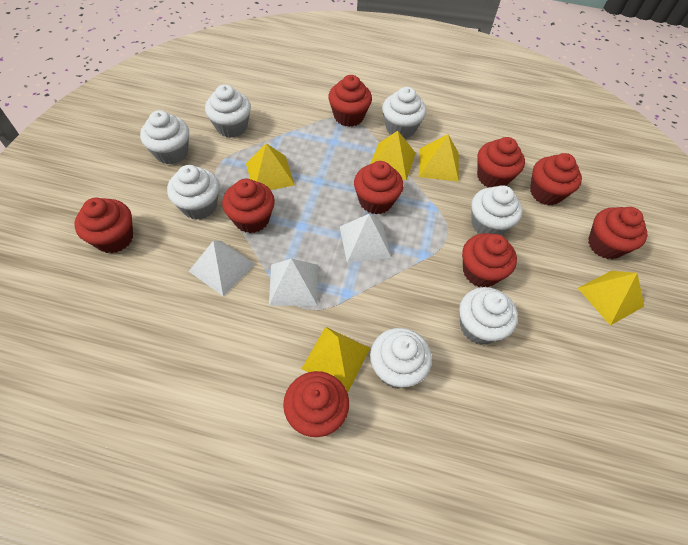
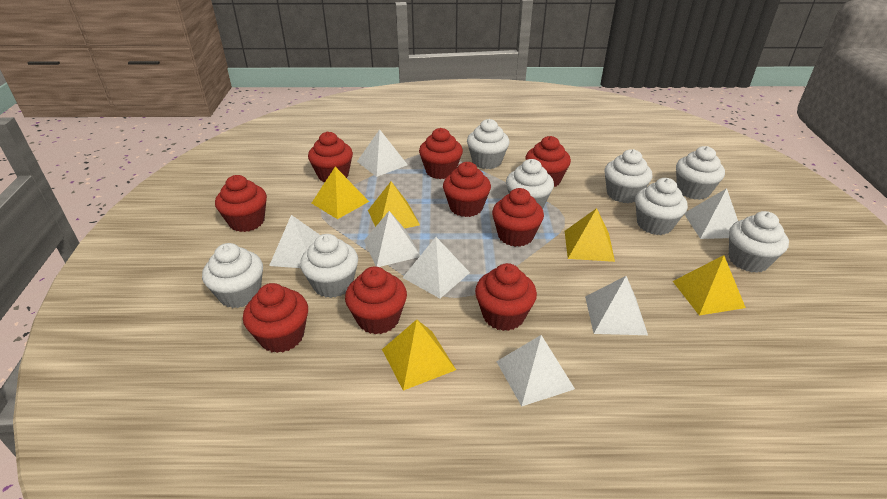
white cupcake: 7 -> 8
white pyramid: 3 -> 7

